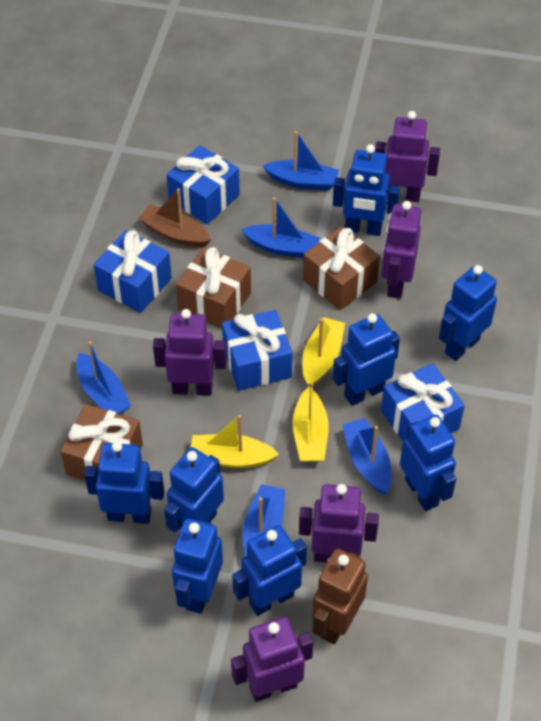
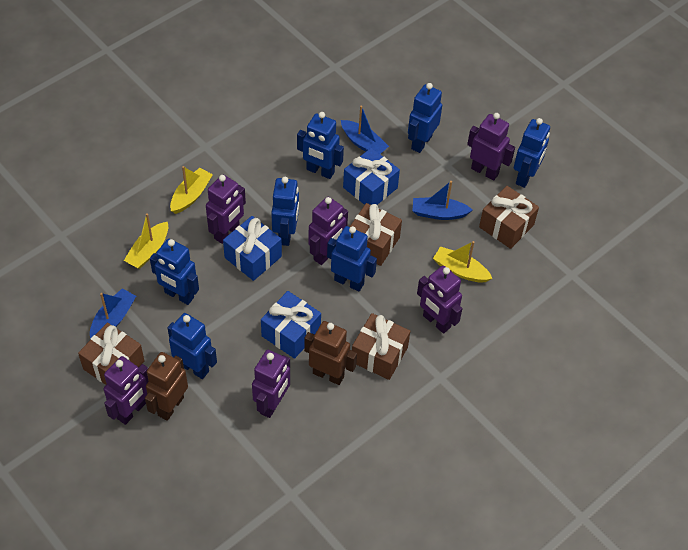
blue boat: 5 -> 3
blue gift: 4 -> 3
blue robot: 8 -> 7
brown boat: 1 -> 0
brown gift: 3 -> 4
brown robot: 1 -> 2
purple robot: 5 -> 6

